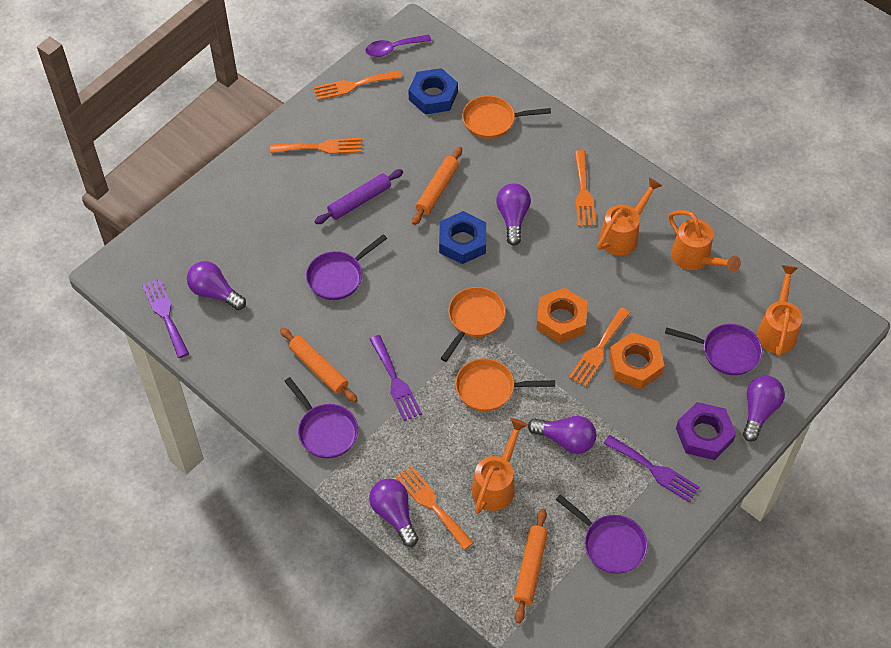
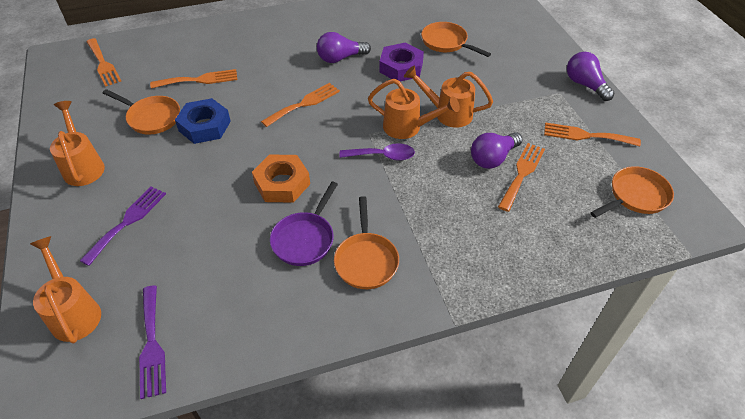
blue nut: 2 -> 1
orange nut: 2 -> 1
orange pan: 3 -> 4
orange rolling pin: 3 -> 0
purple fork: 3 -> 2
purple light bulb: 5 -> 3
purple pan: 4 -> 1
purple rolling pin: 1 -> 0

